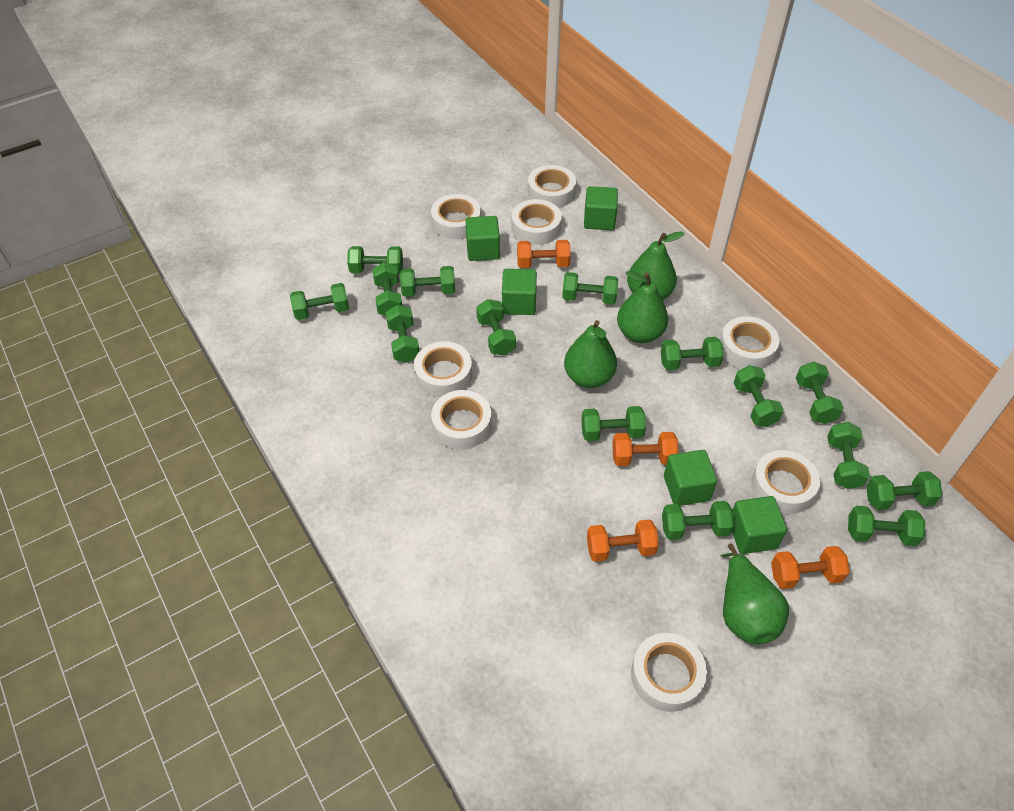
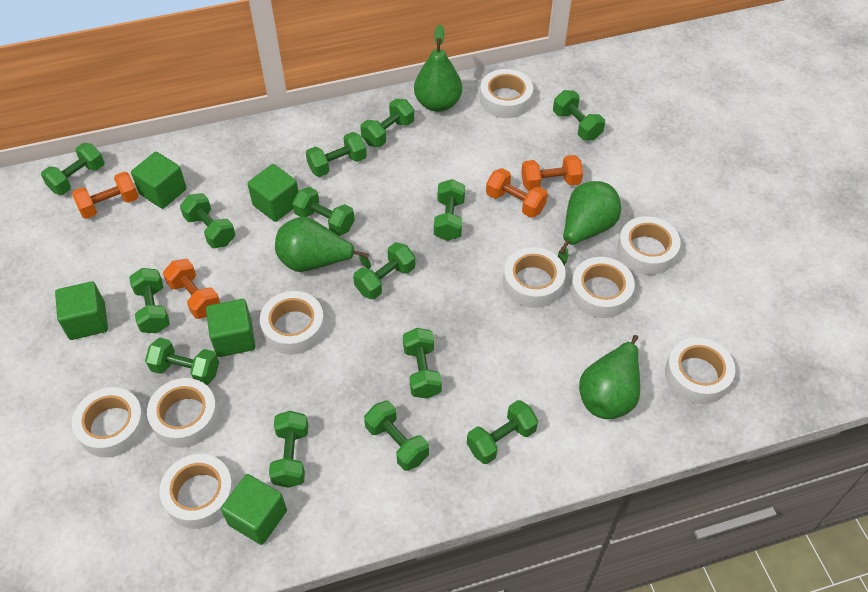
green dumbbell: 15 -> 14
white tape: 8 -> 9

